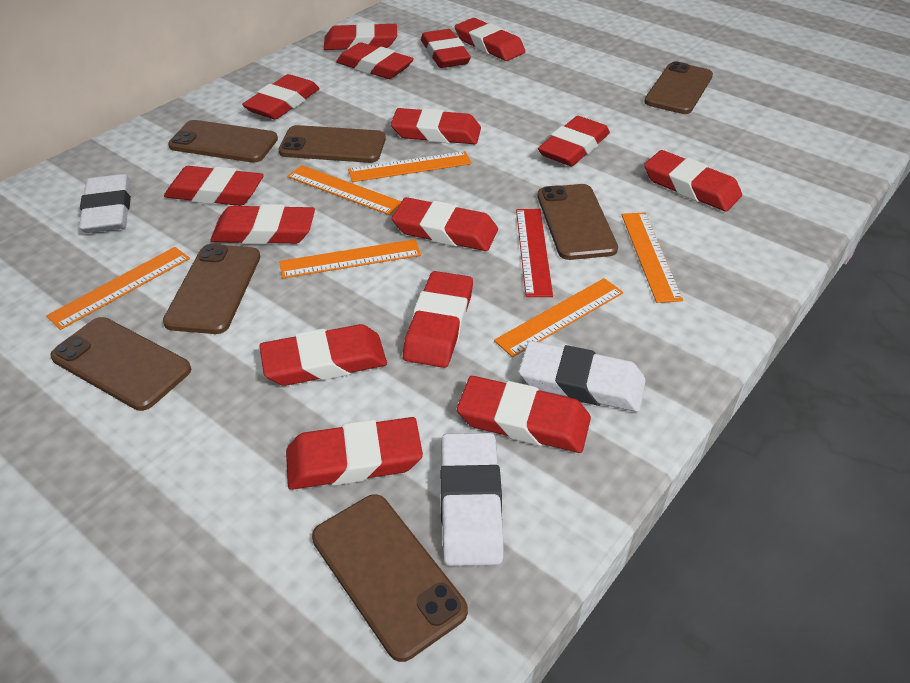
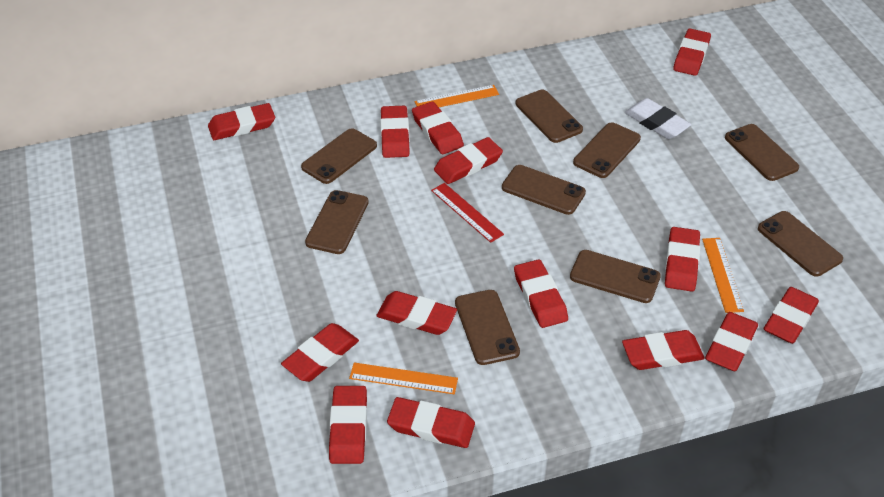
brown phone: 7 -> 9
orange ruler: 6 -> 3
red eraser: 15 -> 14
white eraser: 3 -> 1

